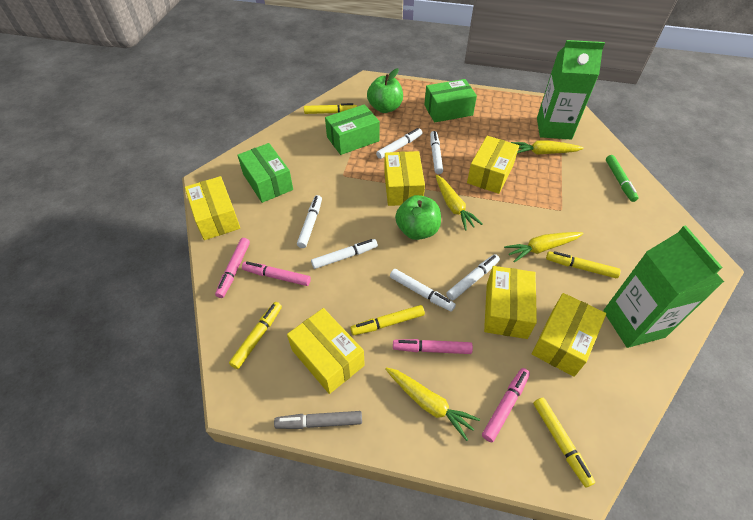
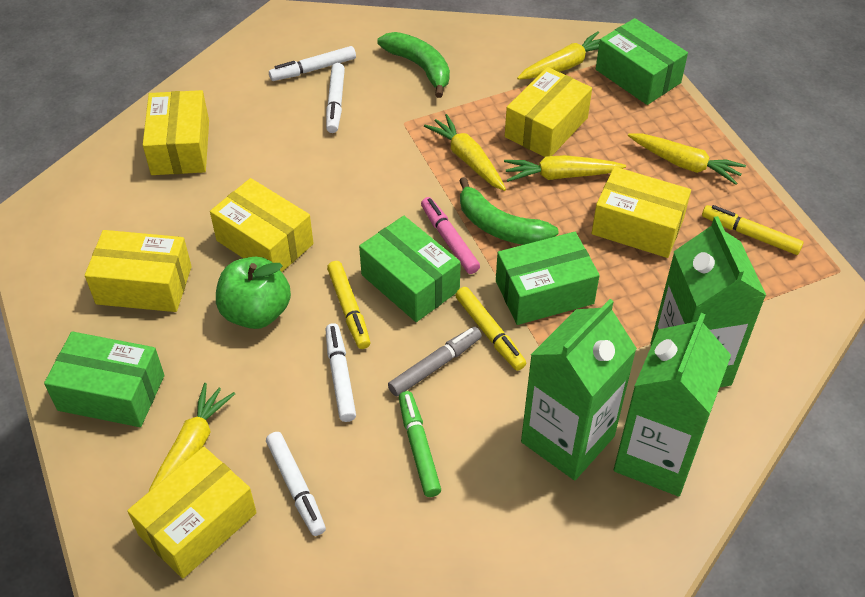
green apple: 2 -> 1
green banana: 0 -> 2
green box: 3 -> 4
green carton: 2 -> 3
pink marker: 4 -> 1
white marker: 6 -> 4
yellow carrot: 4 -> 5
yellow marker: 5 -> 3

